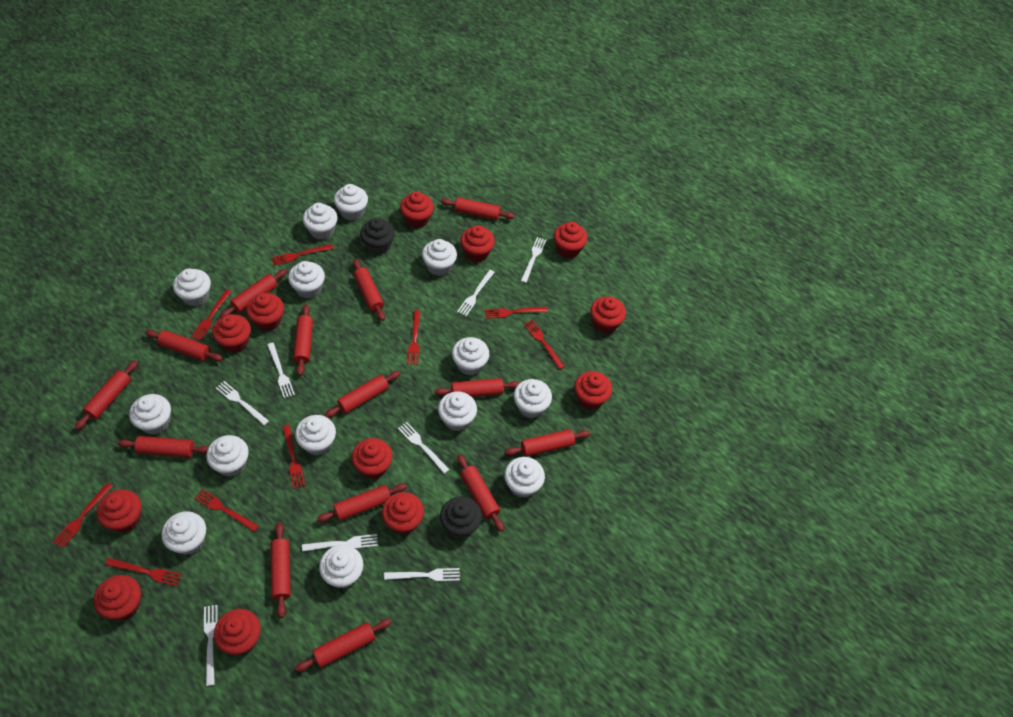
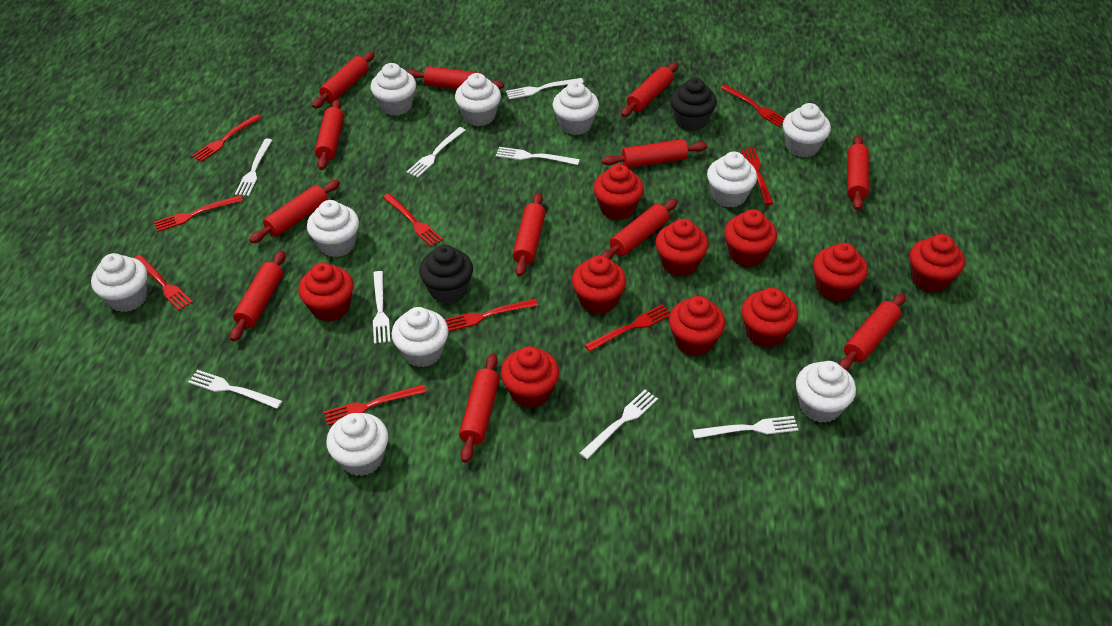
red cupcake: 12 -> 10
red rolling pin: 14 -> 12
white cupcake: 14 -> 10

